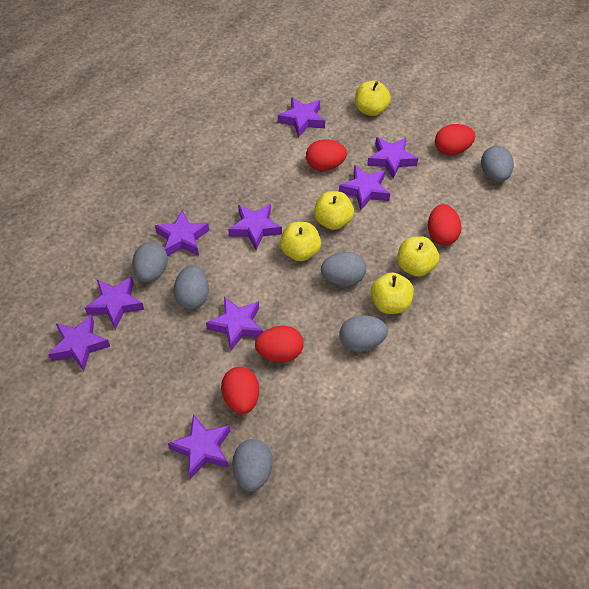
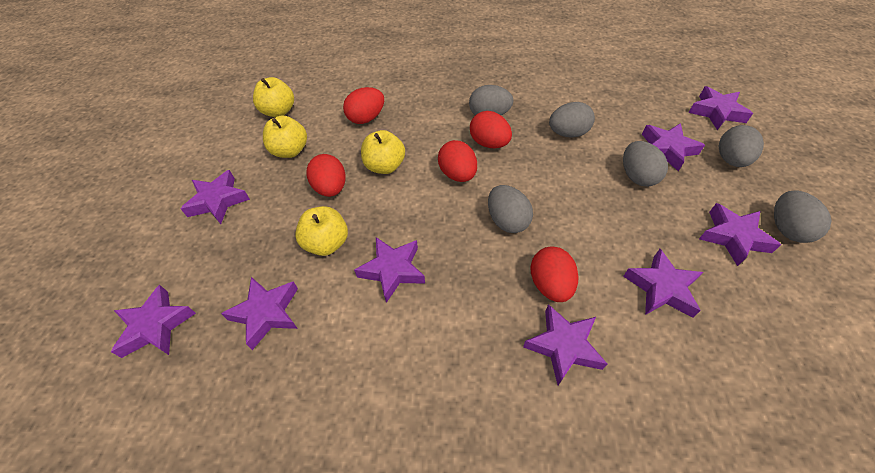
yellow apple: 5 -> 4

